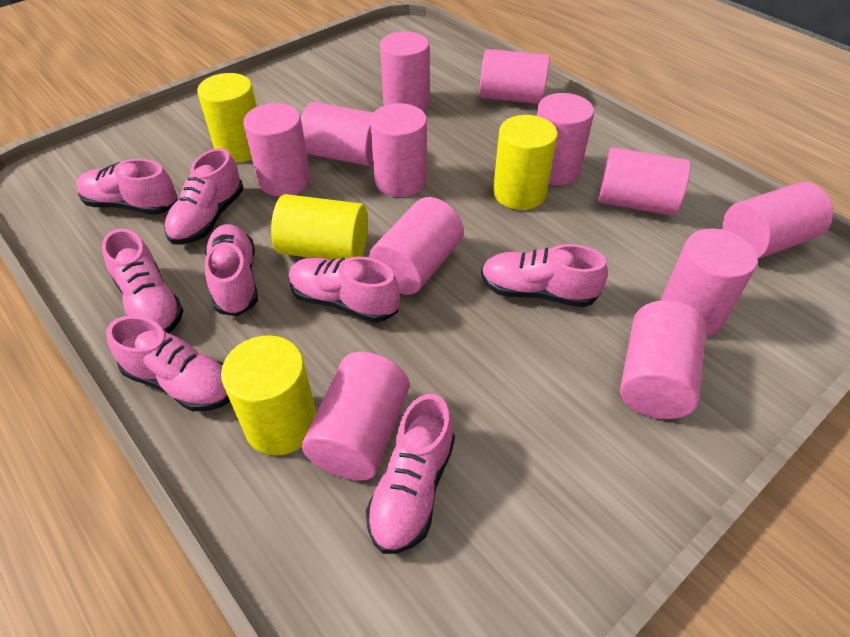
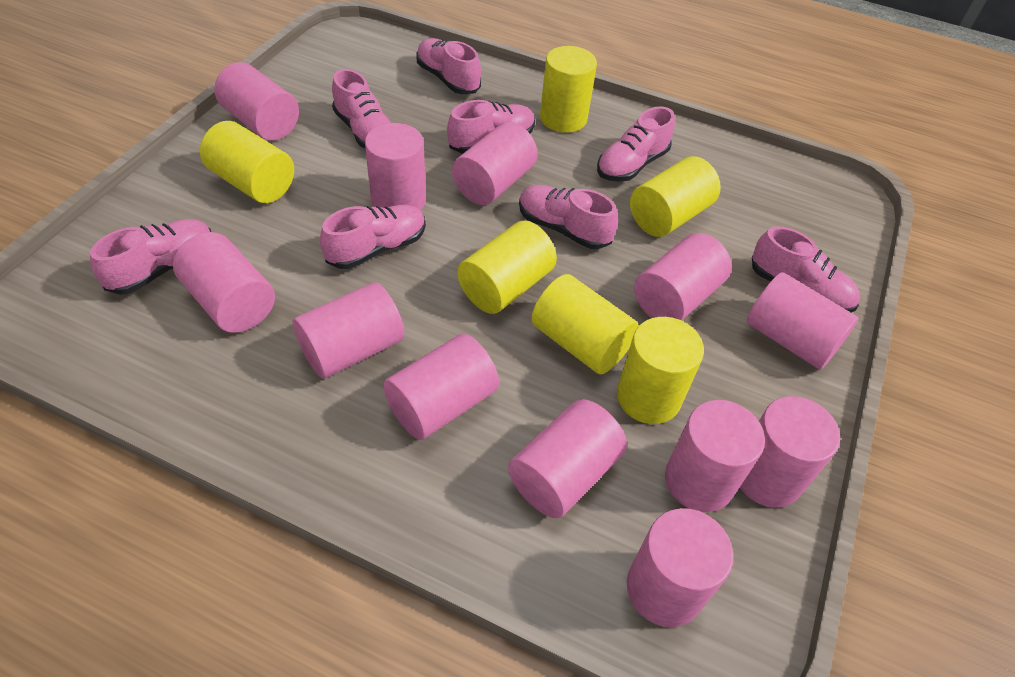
yellow cylinder: 4 -> 6

